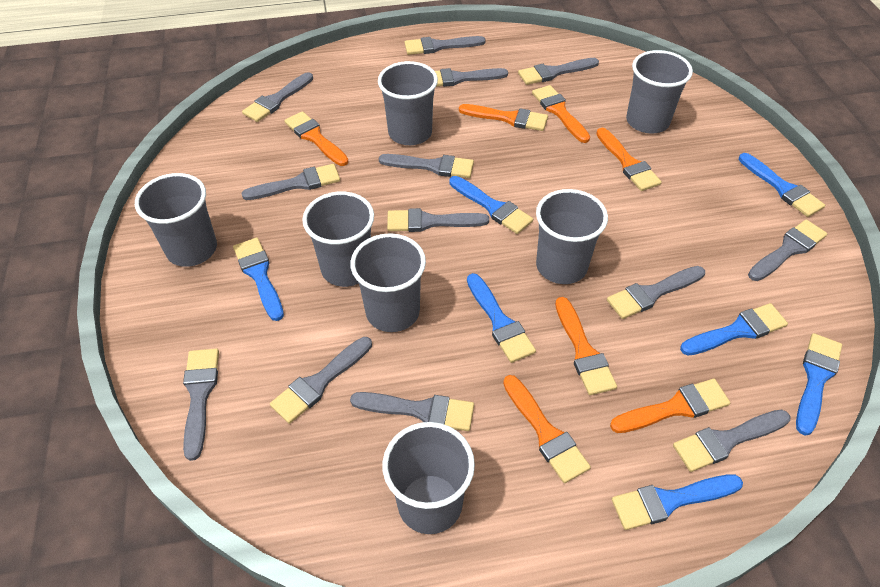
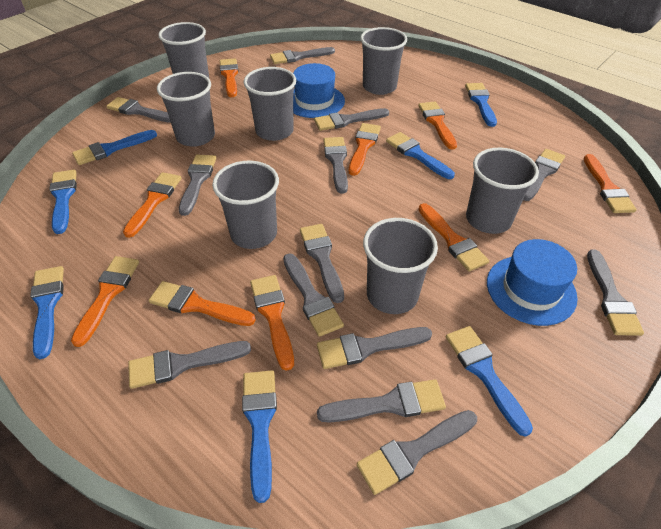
blue hat: 0 -> 2
orange brush: 7 -> 9

